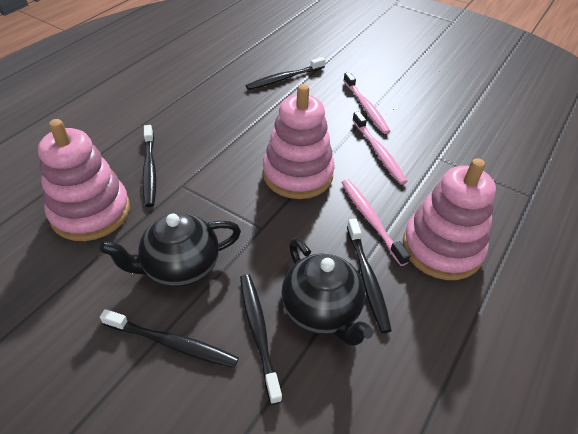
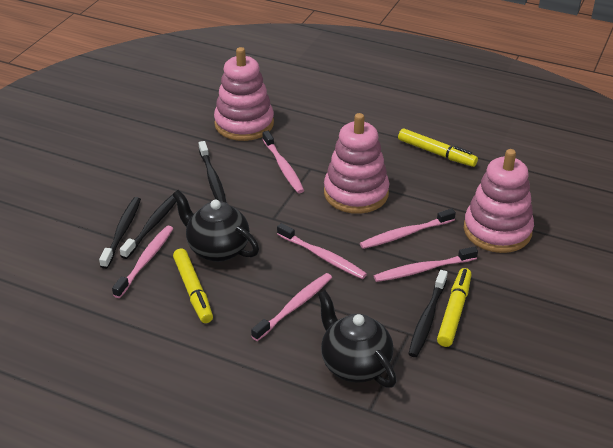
black toothbrush: 5 -> 4
pink toothbrush: 3 -> 6
yellow marker: 0 -> 3

